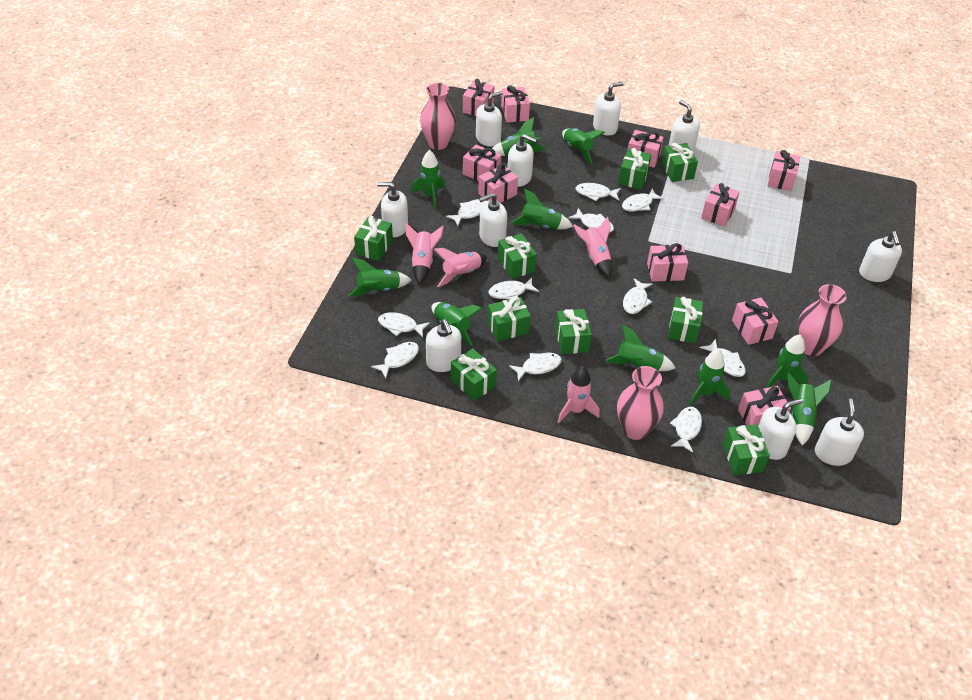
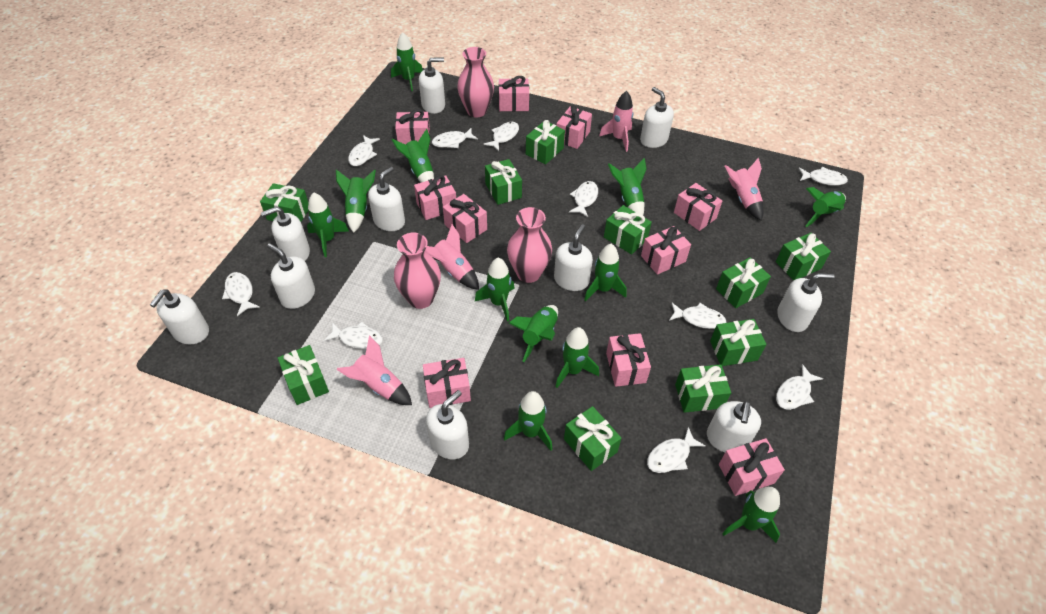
green gift: 9 -> 10
green rocket: 10 -> 12
white fish: 11 -> 10

